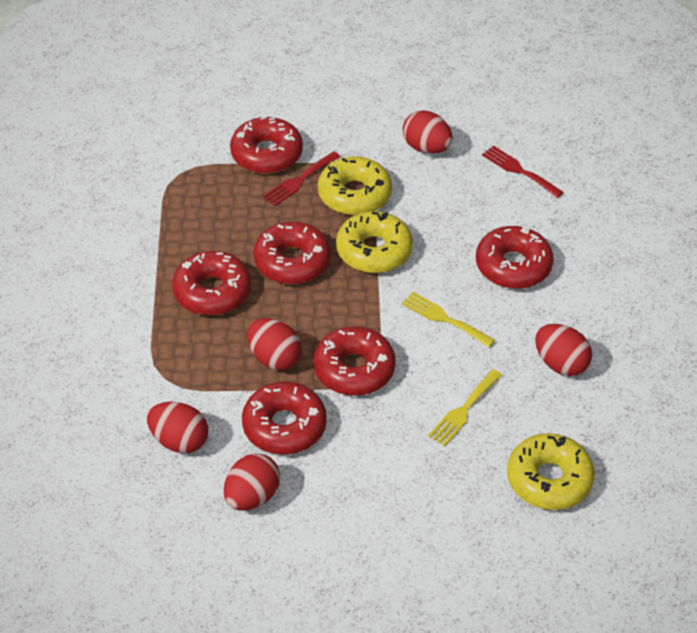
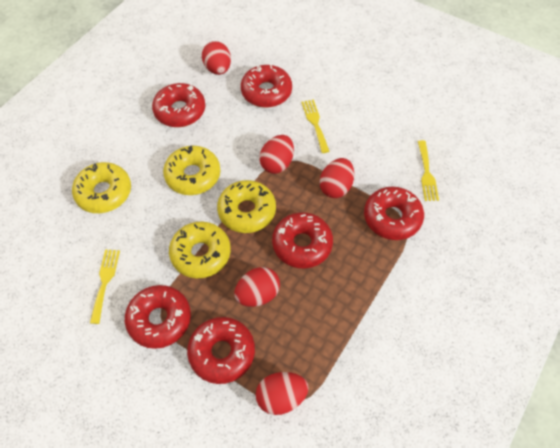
red fork: 2 -> 0
yellow donut: 3 -> 4
yellow fork: 2 -> 3

